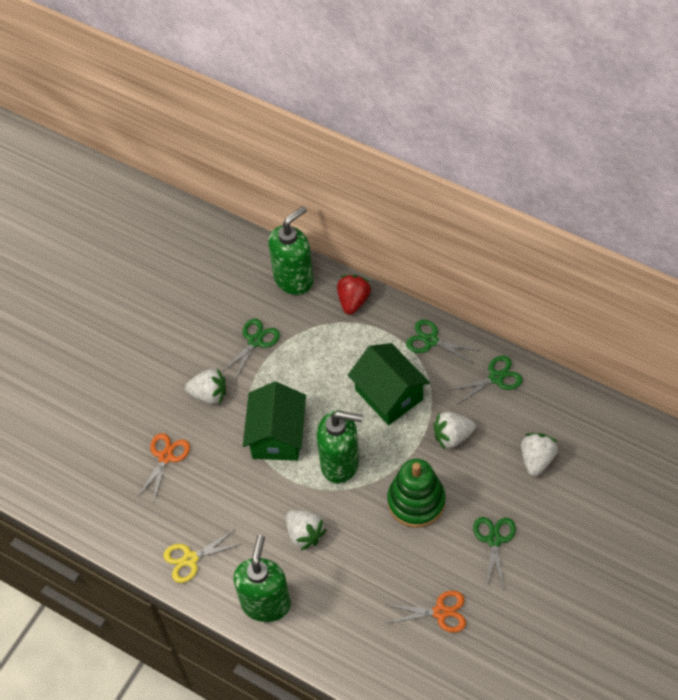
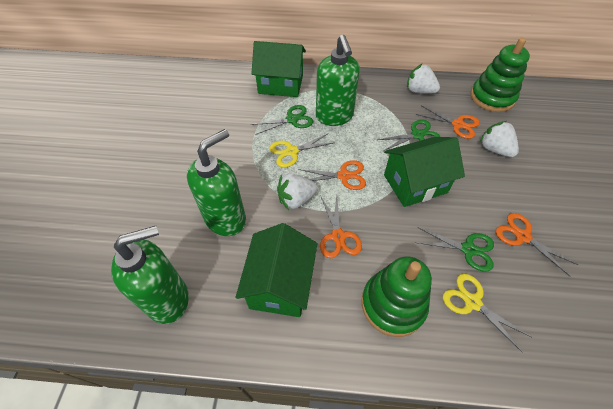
green house: 2 -> 3
green scissors: 4 -> 3
green stacking toy: 1 -> 2
orange scissors: 2 -> 4
red strawberry: 1 -> 0
white strawberry: 4 -> 3
yellow scissors: 1 -> 2

